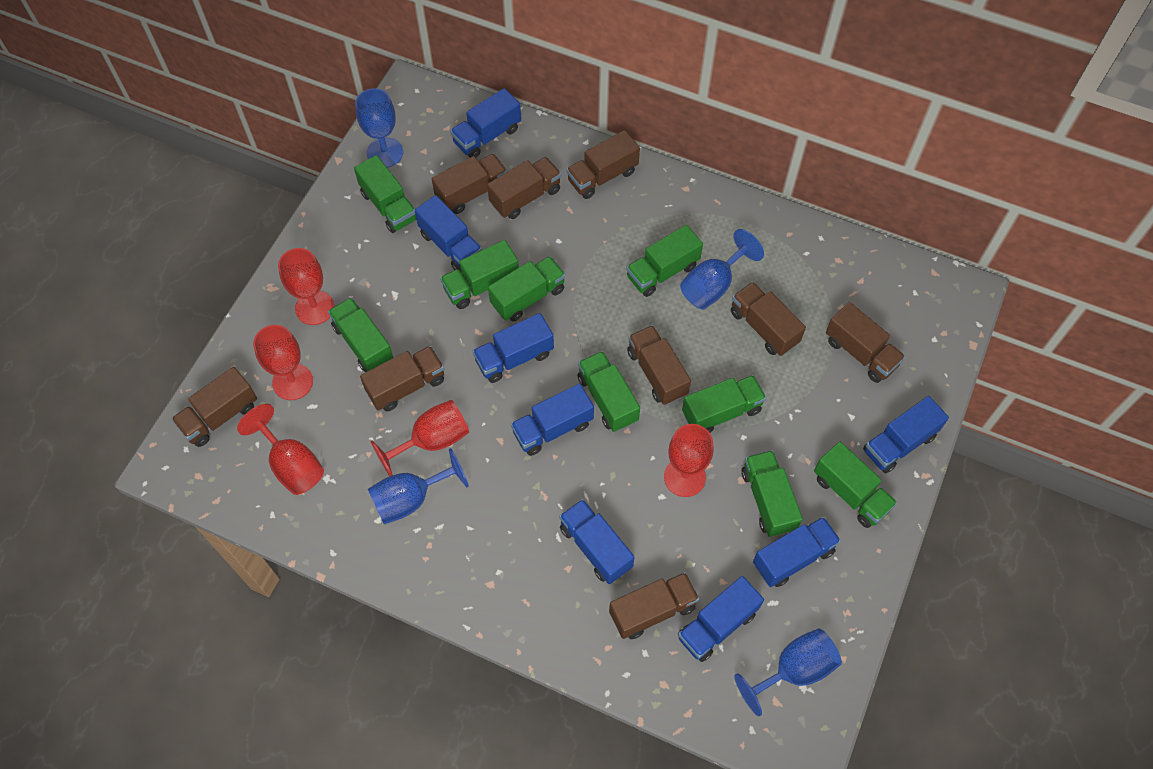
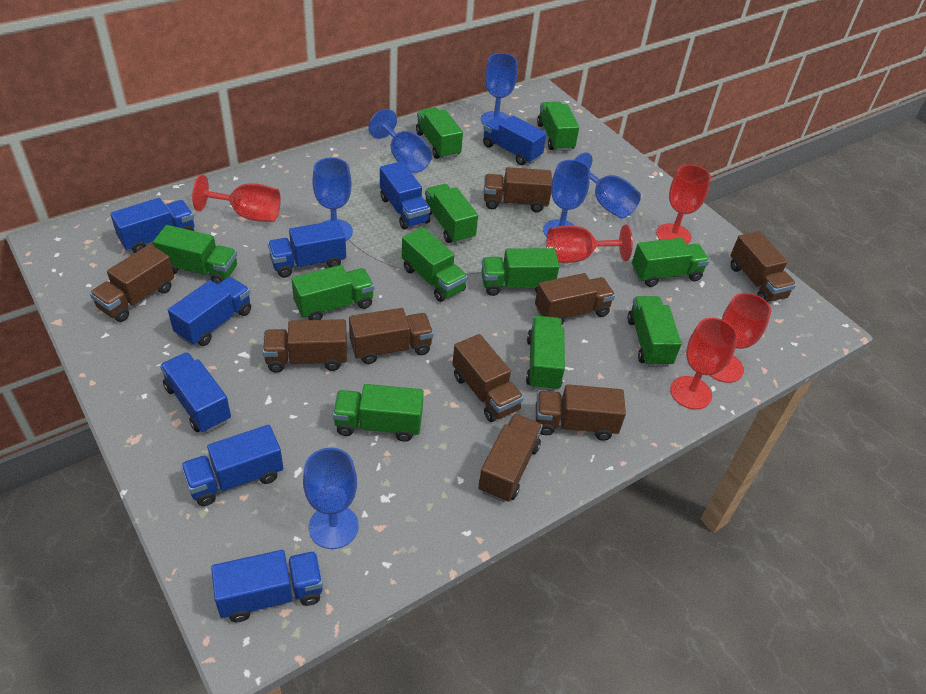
blue goblet: 4 -> 6
green truck: 9 -> 11

